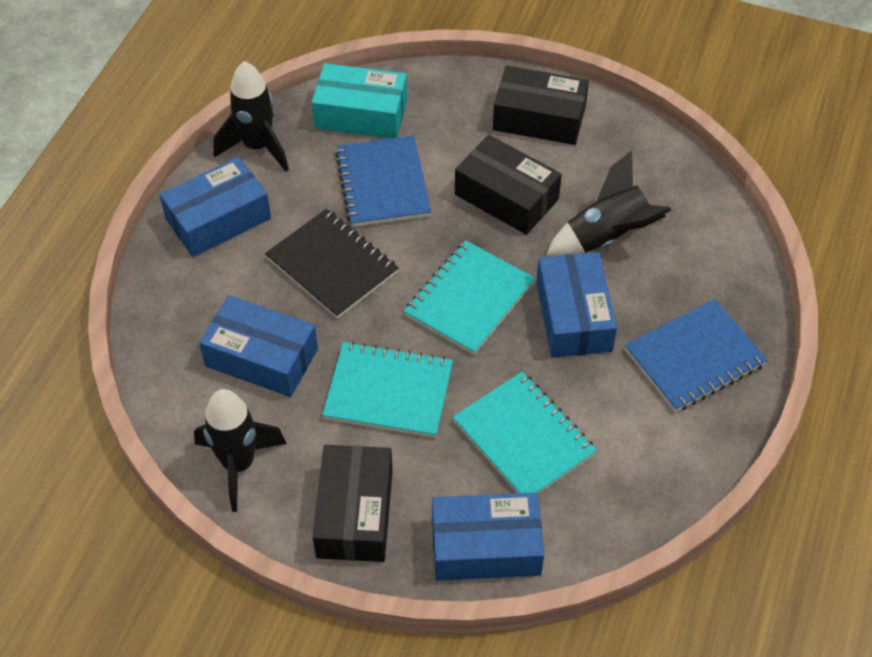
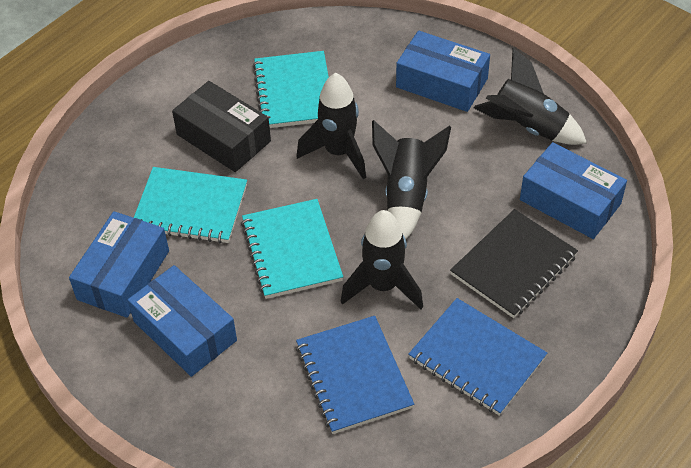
black box: 3 -> 1
black rocket: 3 -> 4
turquoise box: 1 -> 0

